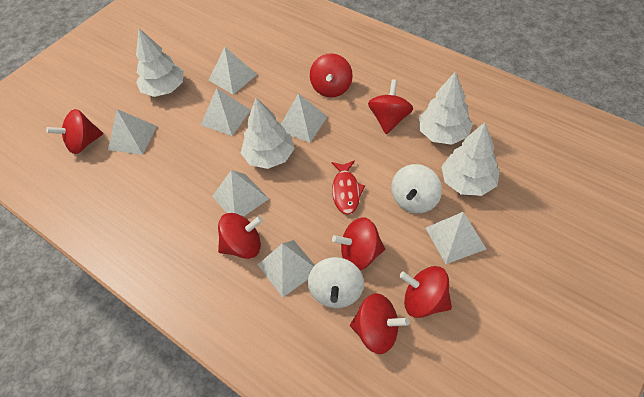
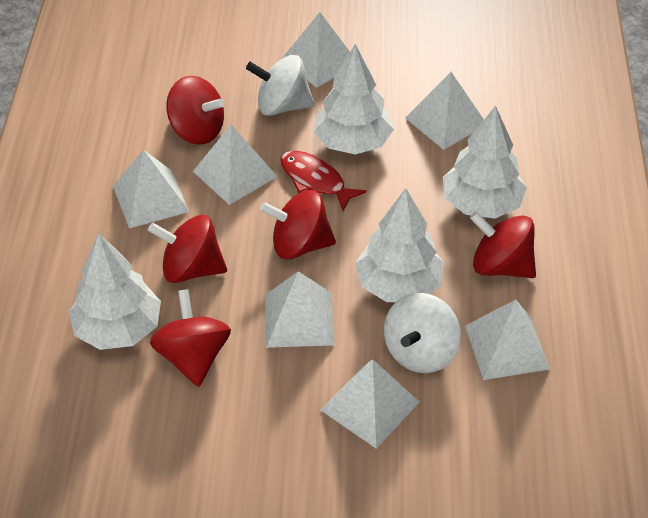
red spinning top: 7 -> 5

